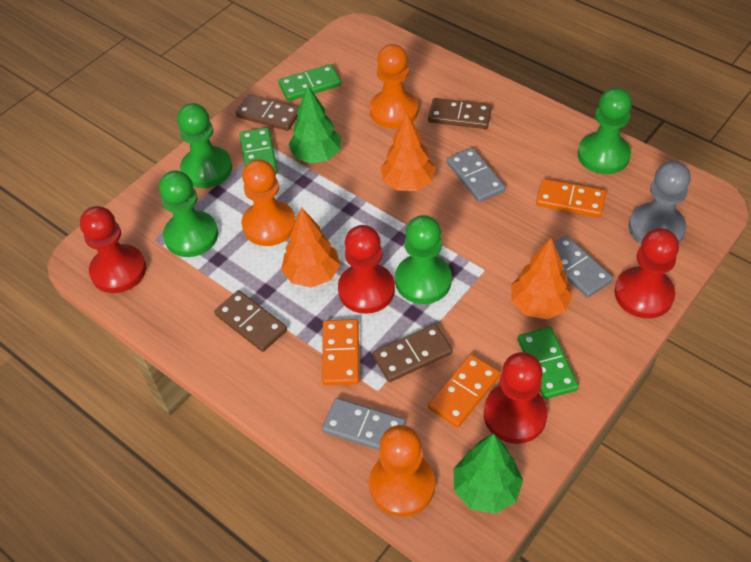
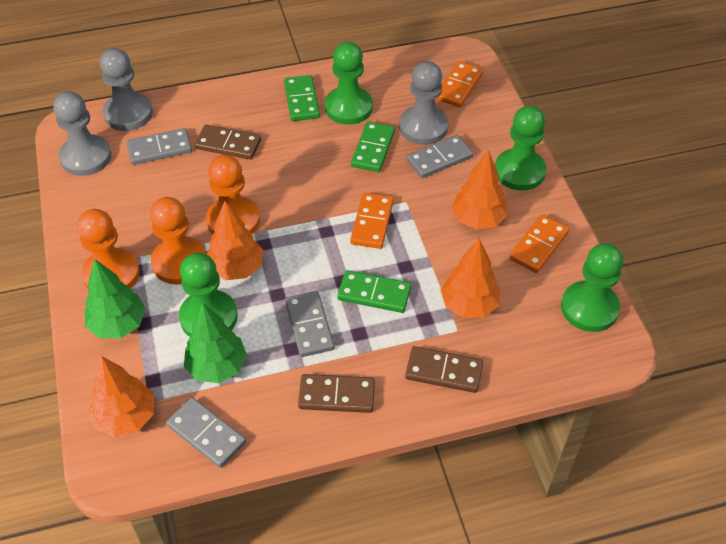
brown domino: 4 -> 3
grey domino: 3 -> 4
grey pawn: 1 -> 3
orange tree: 3 -> 4
red pawn: 4 -> 0

